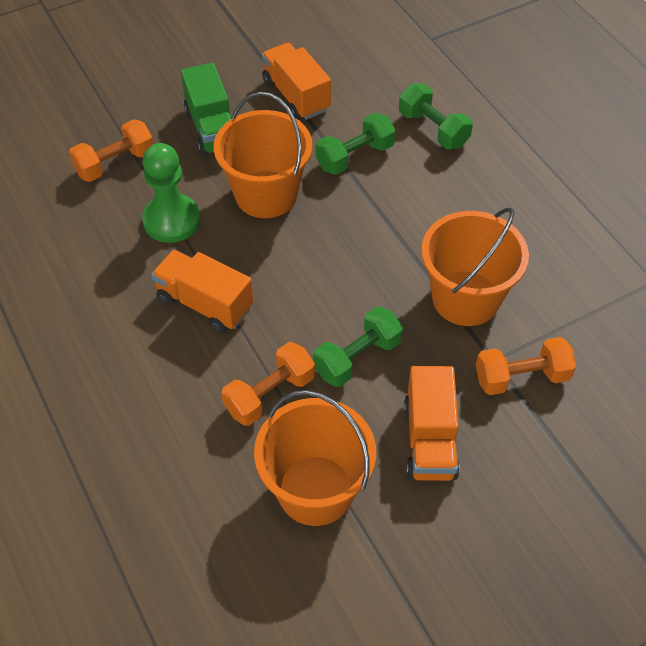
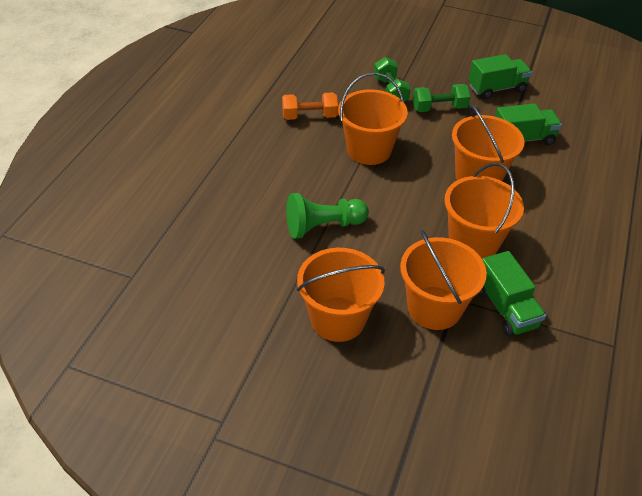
green dumbbell: 3 -> 2
green truck: 1 -> 3
orange bucket: 3 -> 5
orange dumbbell: 3 -> 1
orange truck: 3 -> 0

